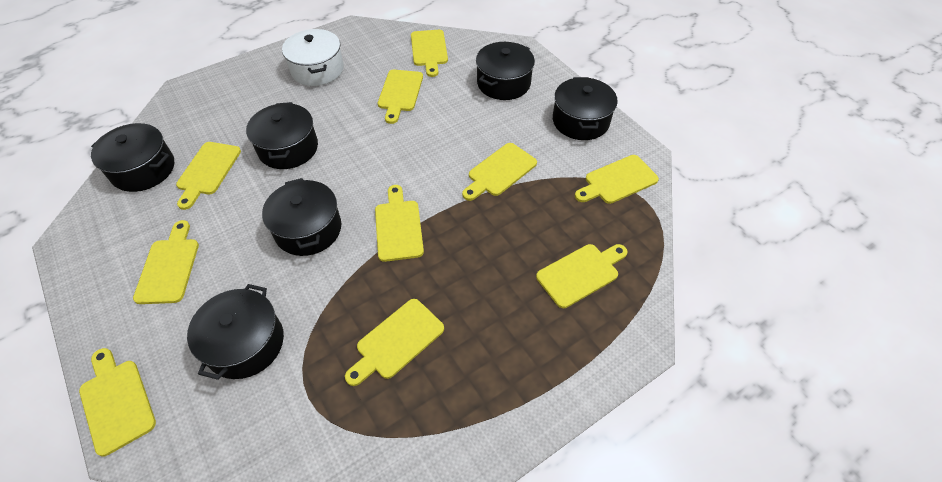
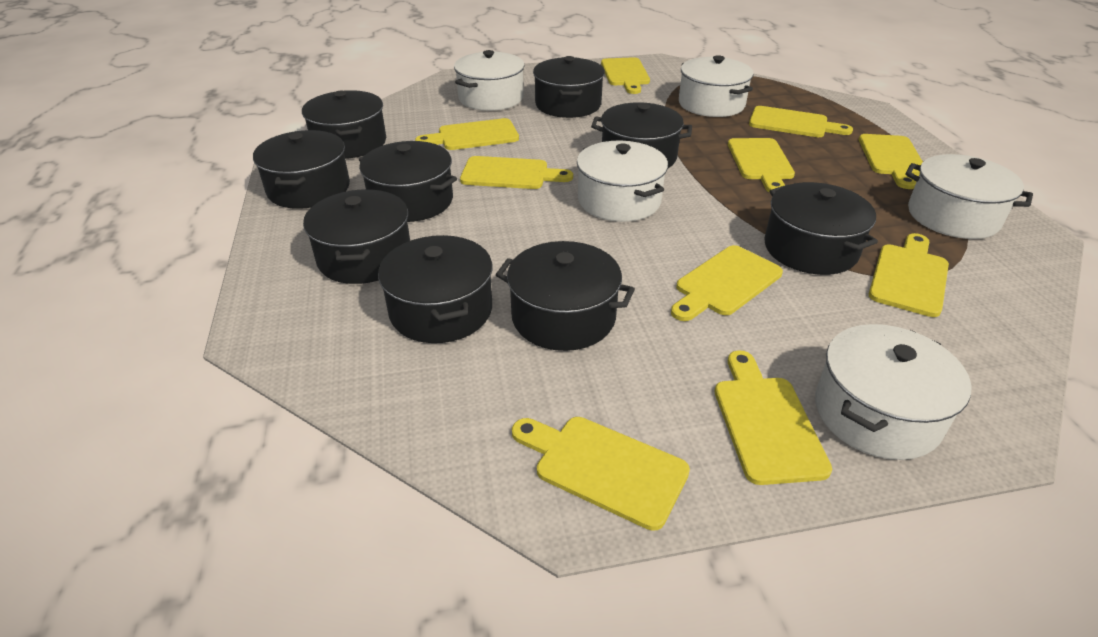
black pot: 6 -> 9
white pot: 1 -> 5

